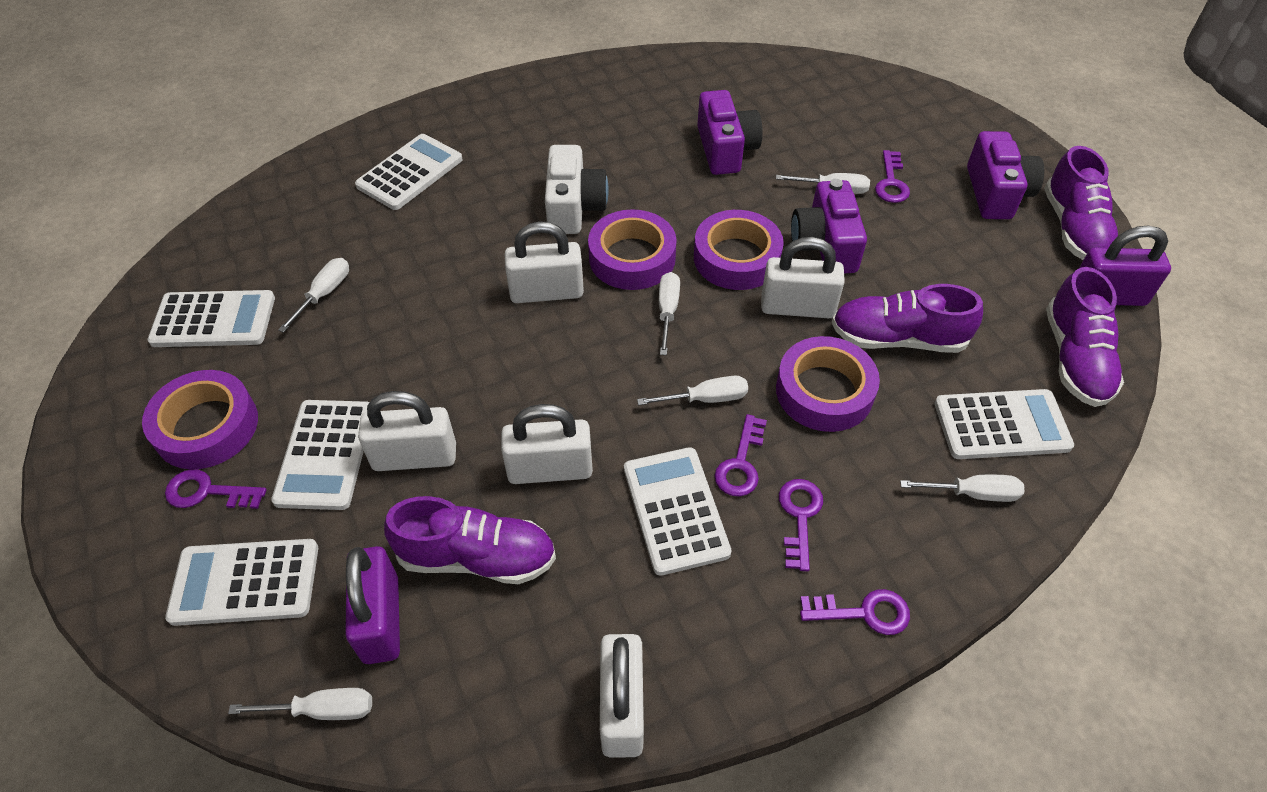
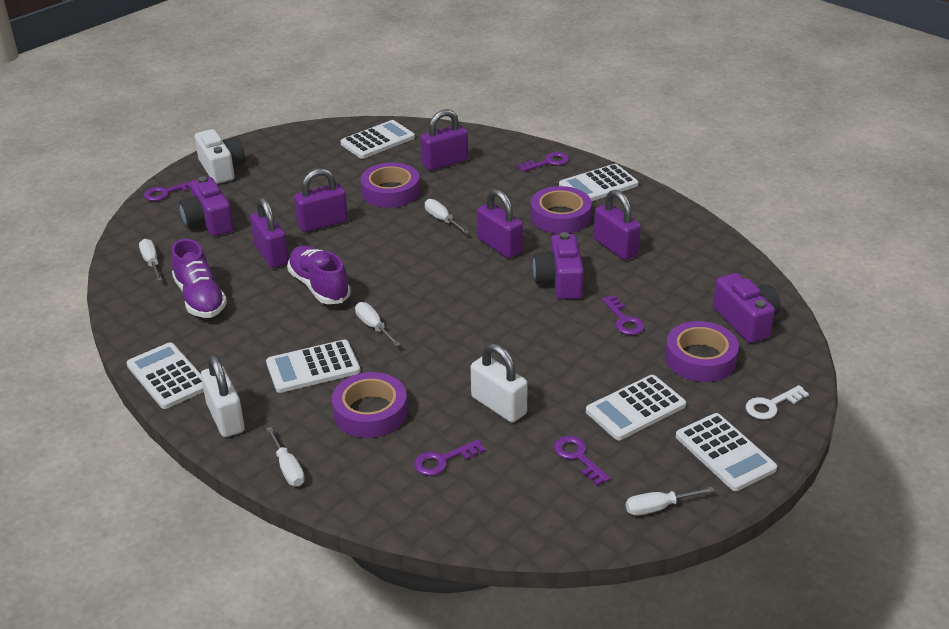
purple padlock: 2 -> 5
purple shoe: 4 -> 2
white key: 0 -> 1
white padlock: 5 -> 2
white screwdriver: 6 -> 5

